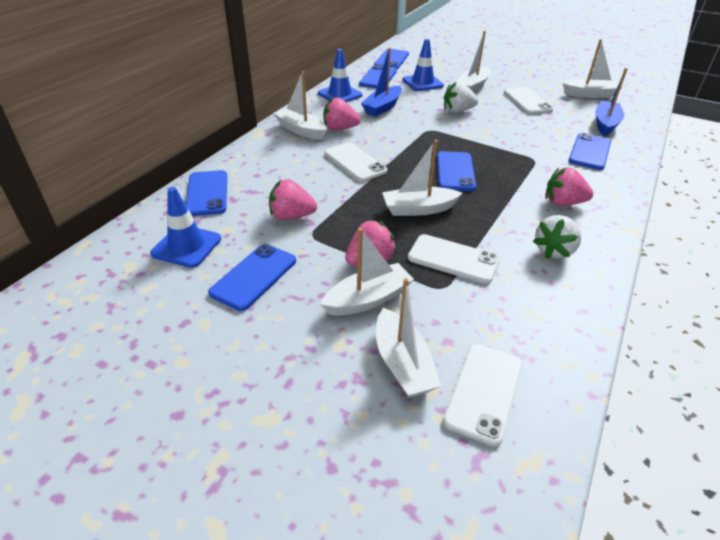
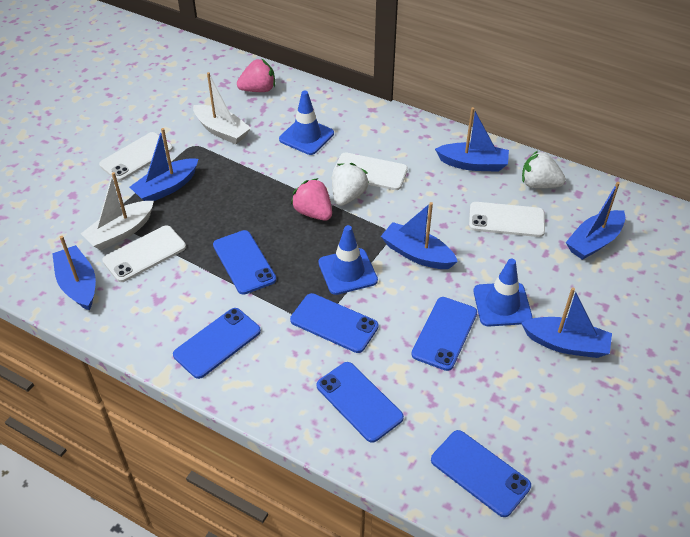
blue boat: 2 -> 6
pink strawberry: 4 -> 2
white boat: 6 -> 2

